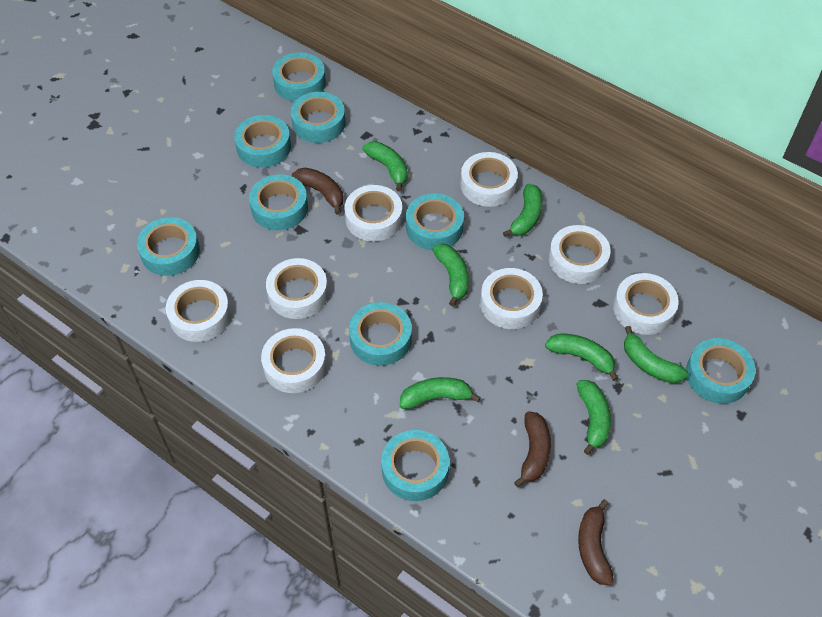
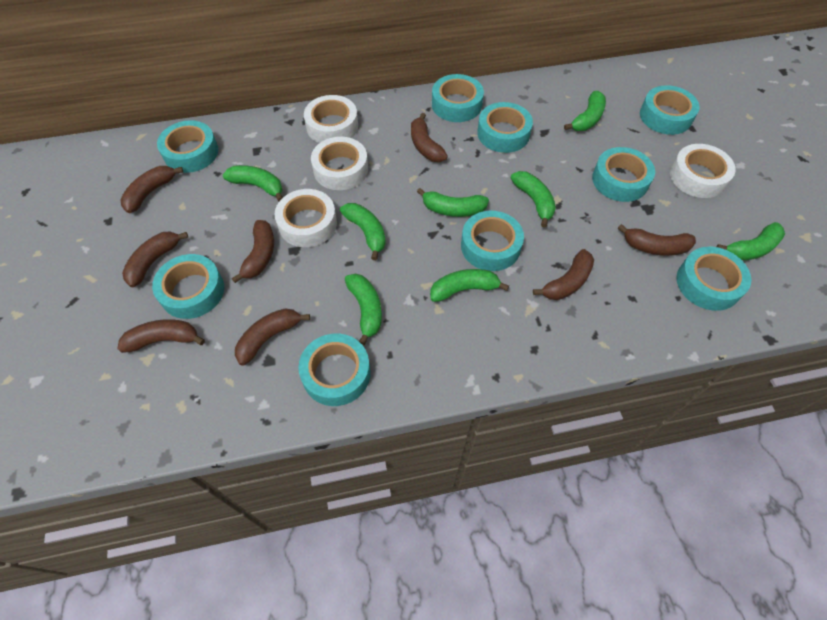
brown banana: 3 -> 8
green banana: 7 -> 8
white tape: 8 -> 4

